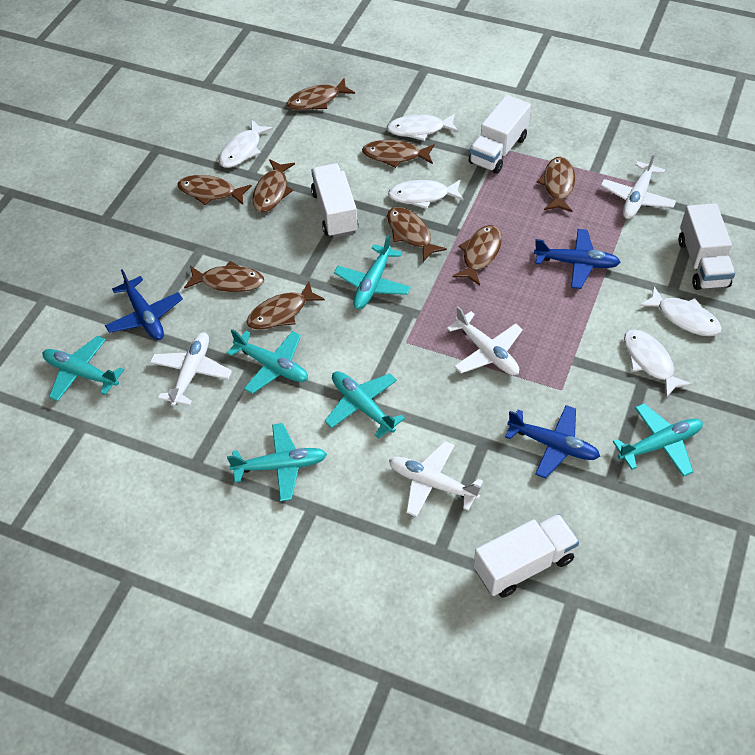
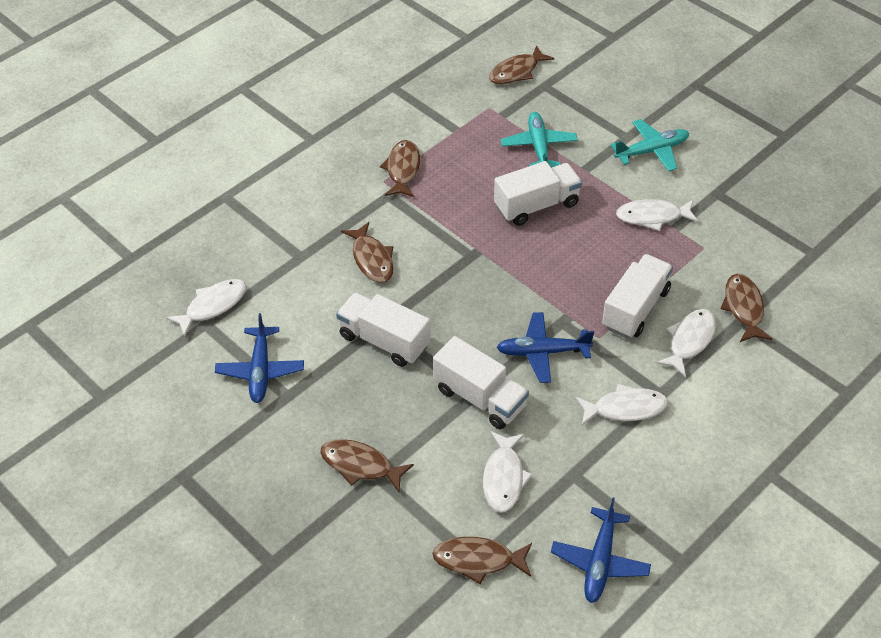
brown fish: 9 -> 6
turquoise plane: 6 -> 2
white plane: 4 -> 0

